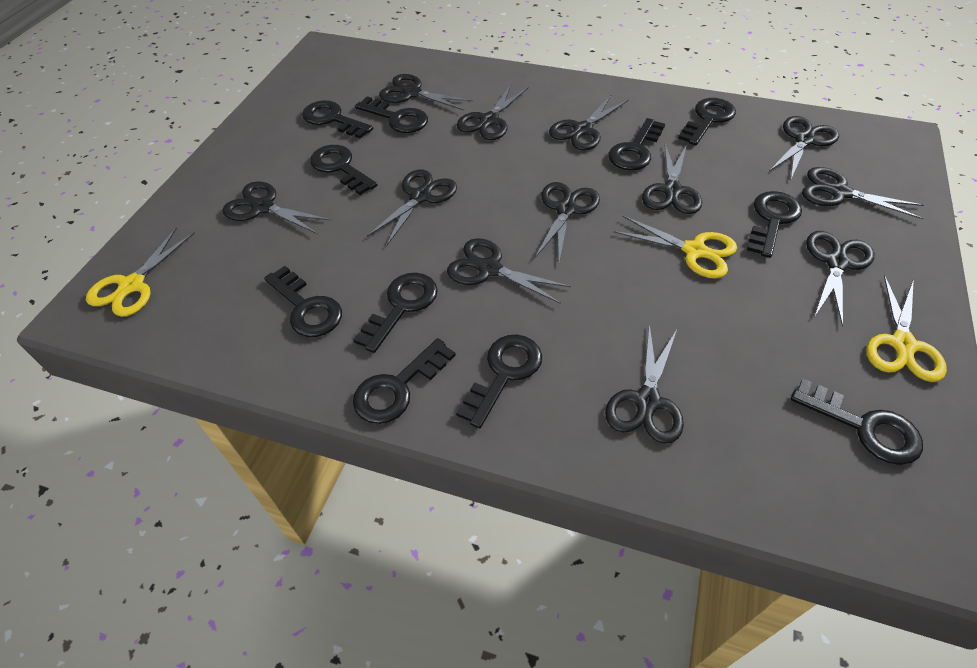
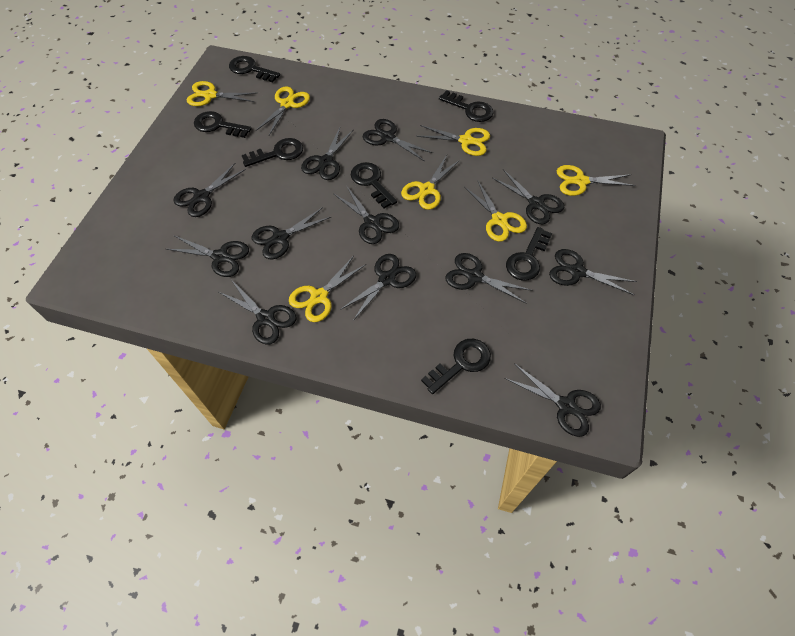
black key: 11 -> 7
yellow scissors: 3 -> 7

